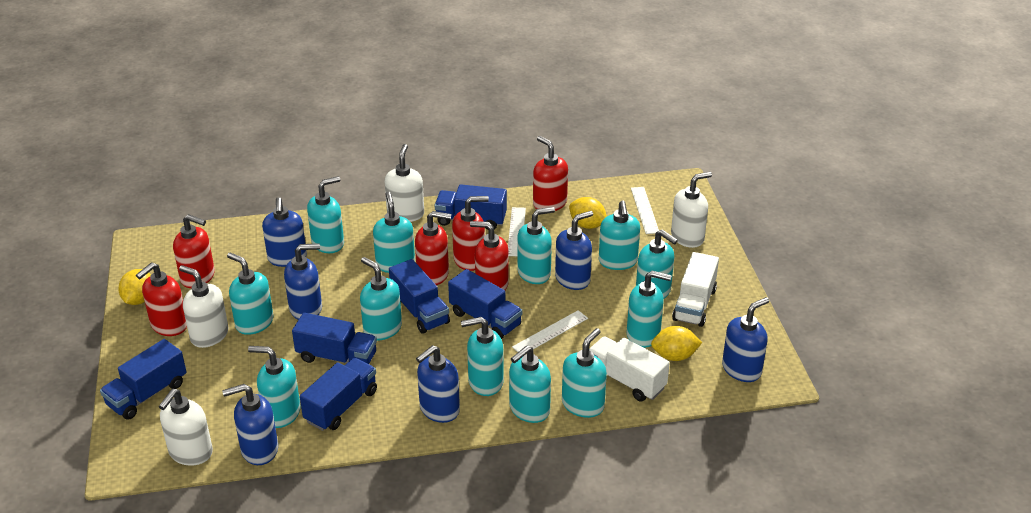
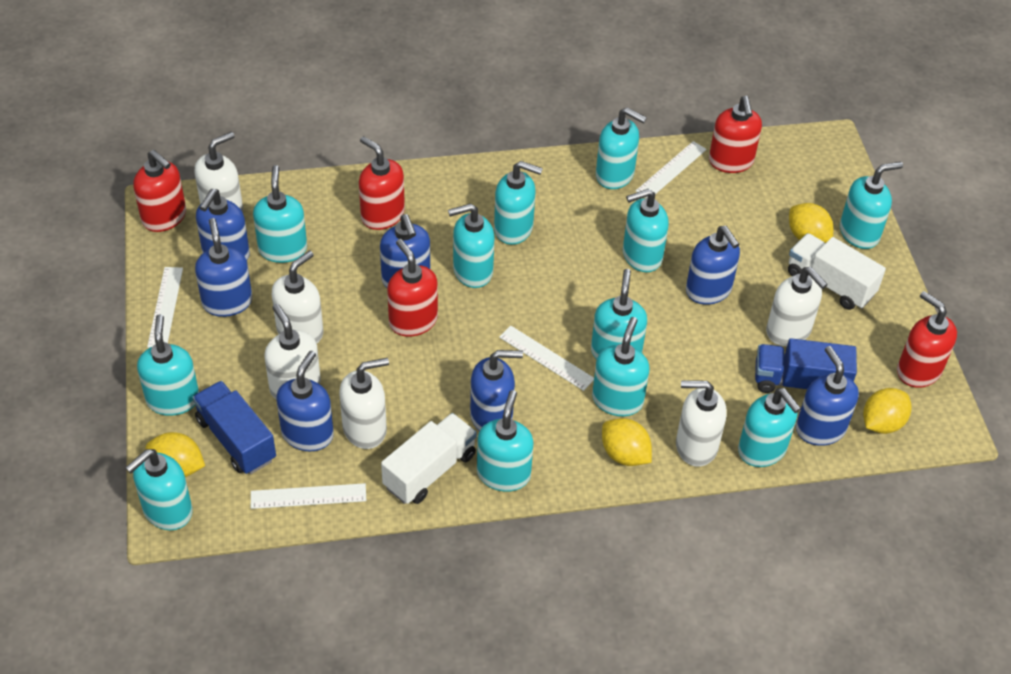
blue soap dispenser: 6 -> 7
blue truck: 6 -> 2
red soap dispenser: 6 -> 5
white ruler: 3 -> 4
white soap dispenser: 4 -> 6
yellow lemon: 3 -> 4

